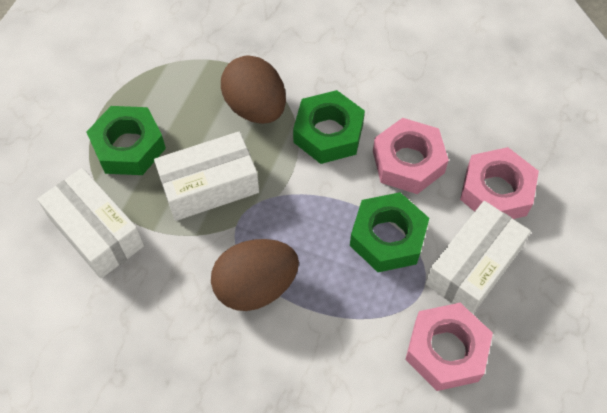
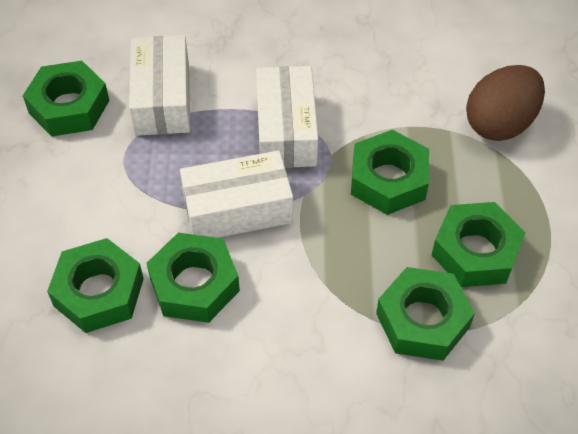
brown egg: 2 -> 1
green nut: 3 -> 6
pink nut: 3 -> 0

